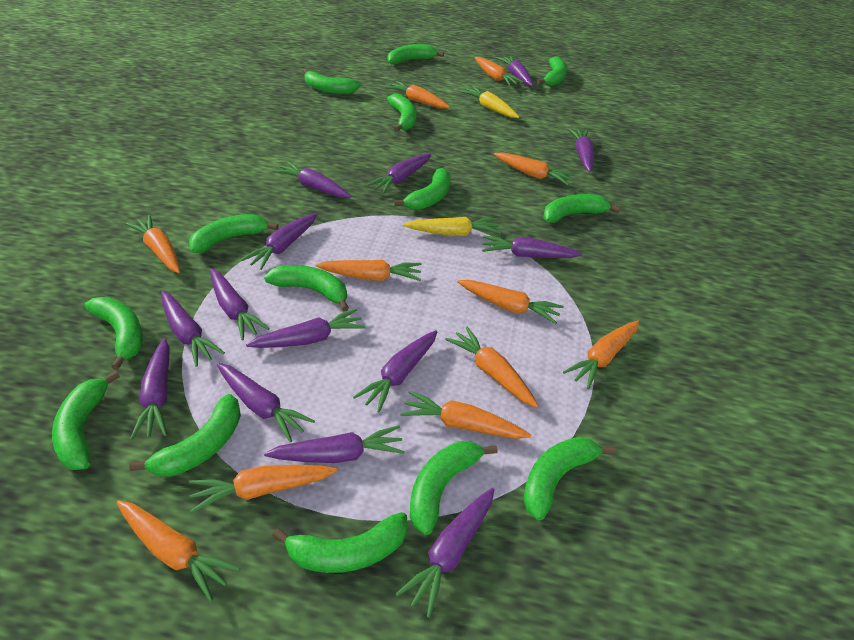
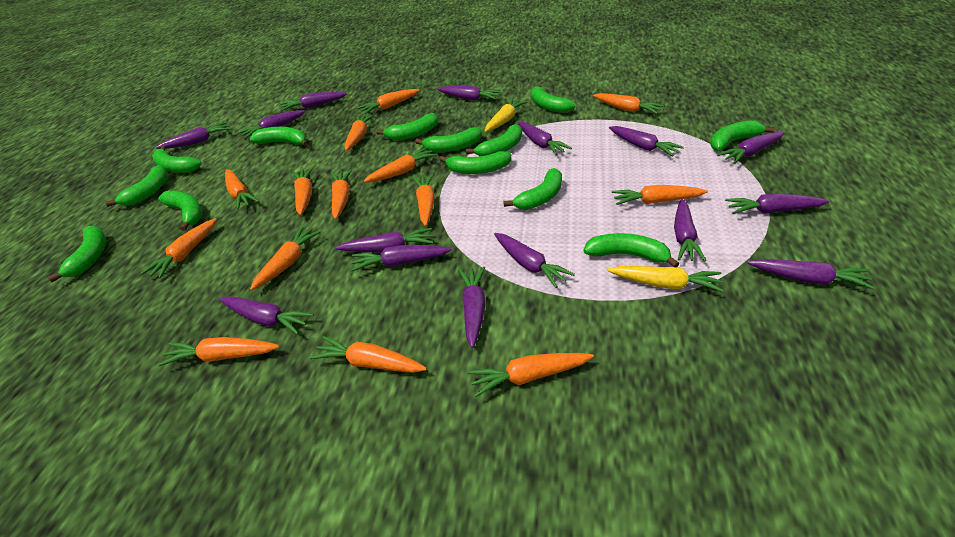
green banana: 14 -> 13
orange carrot: 11 -> 14
purple carrot: 14 -> 15

